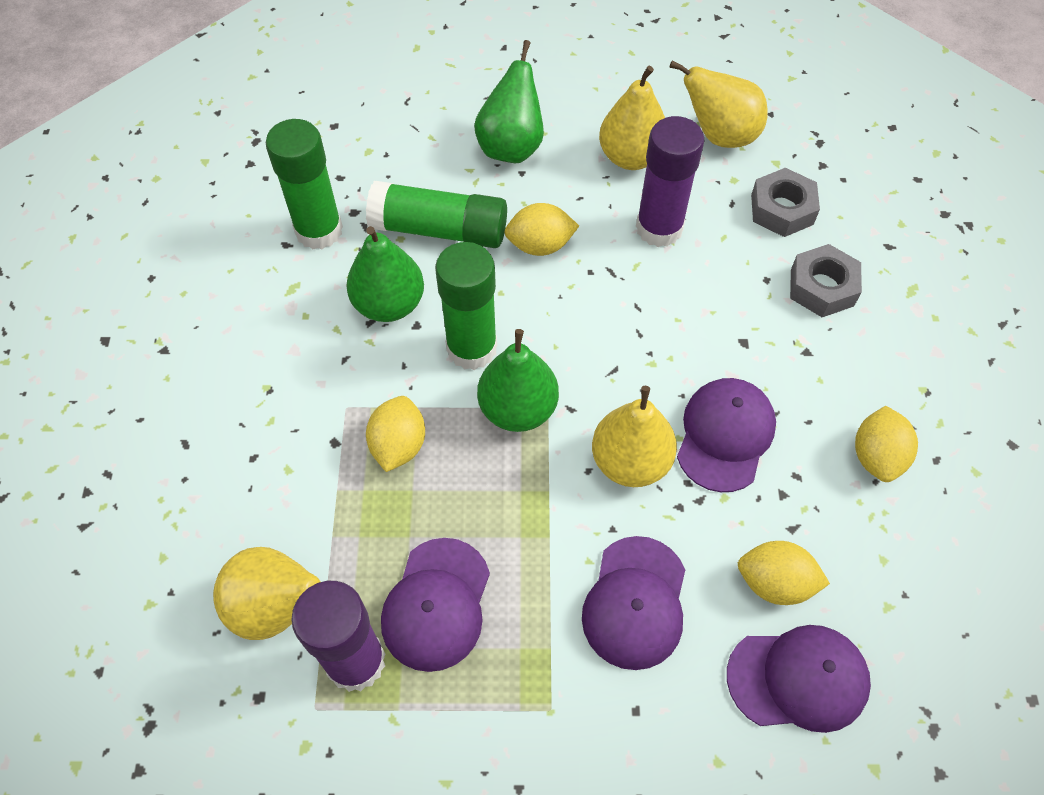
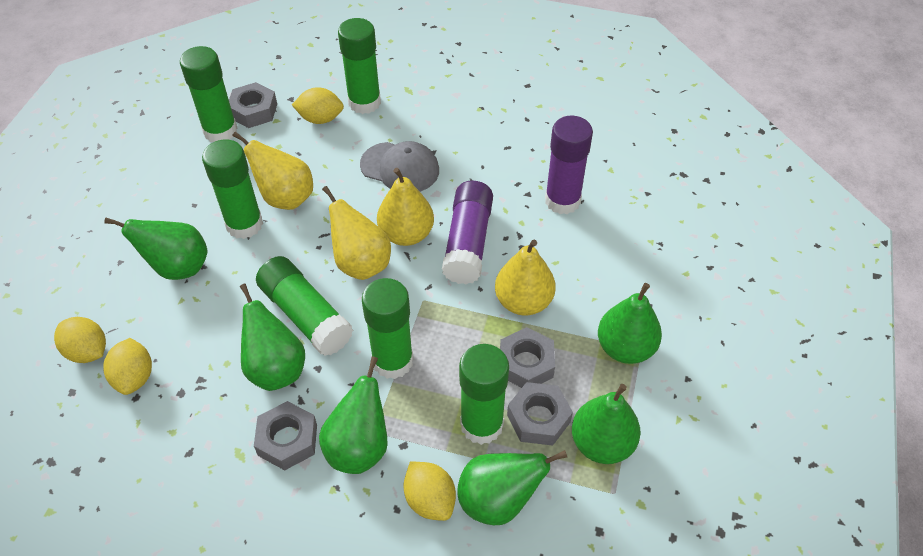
green glue stick: 3 -> 6
green pear: 3 -> 6
grey cap: 0 -> 1
grey nut: 2 -> 4
purple cap: 4 -> 0

